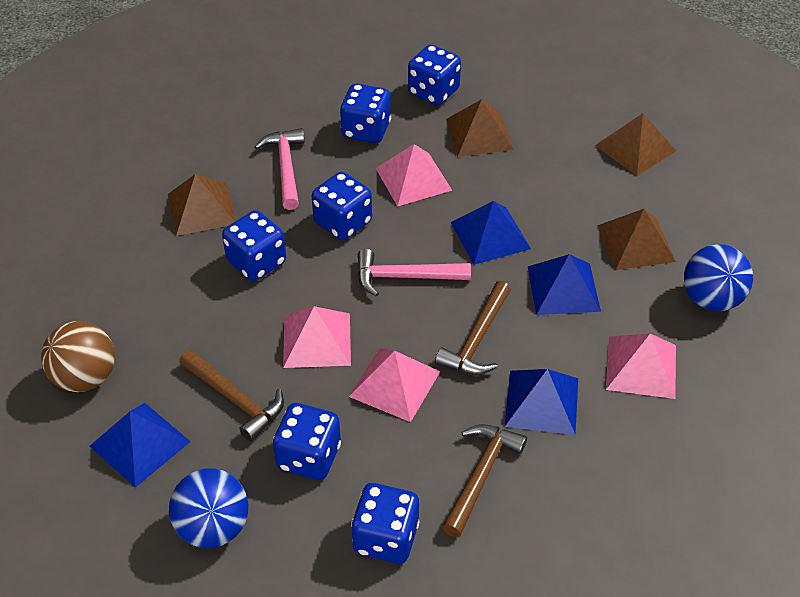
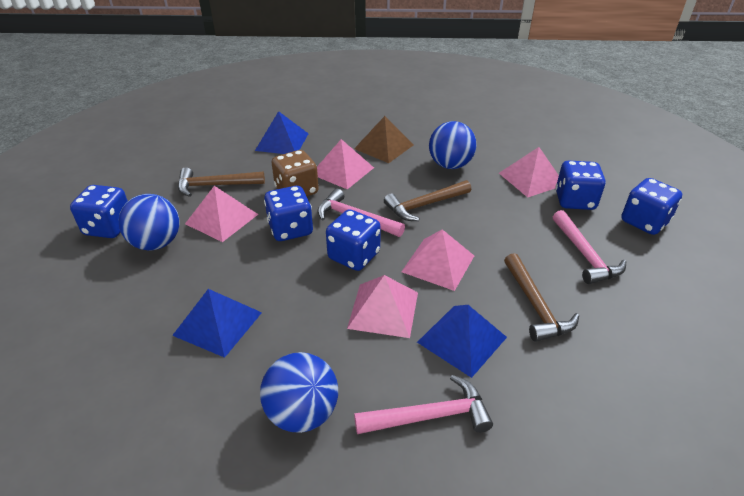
blue ball: 2 -> 3
blue dice: 6 -> 5
blue pyramid: 4 -> 3
brown ball: 1 -> 0
brown dice: 0 -> 1
brown pyramid: 4 -> 1
pink hammer: 2 -> 3
pink pyramid: 4 -> 5

